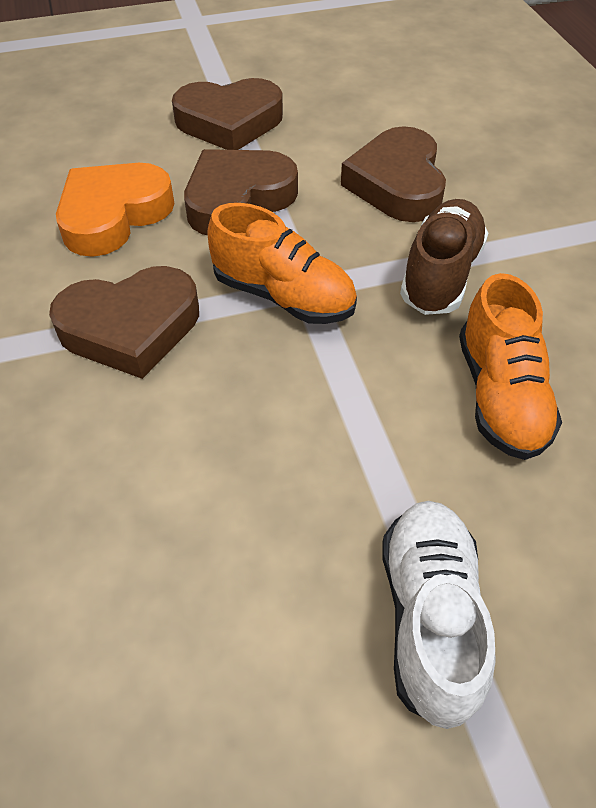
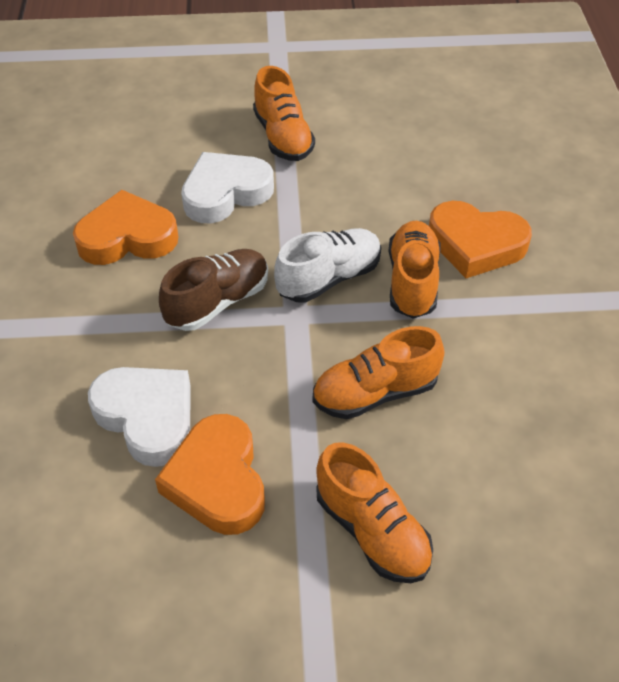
brown heart: 4 -> 0
orange heart: 1 -> 3
orange shoe: 2 -> 4
white heart: 0 -> 2

